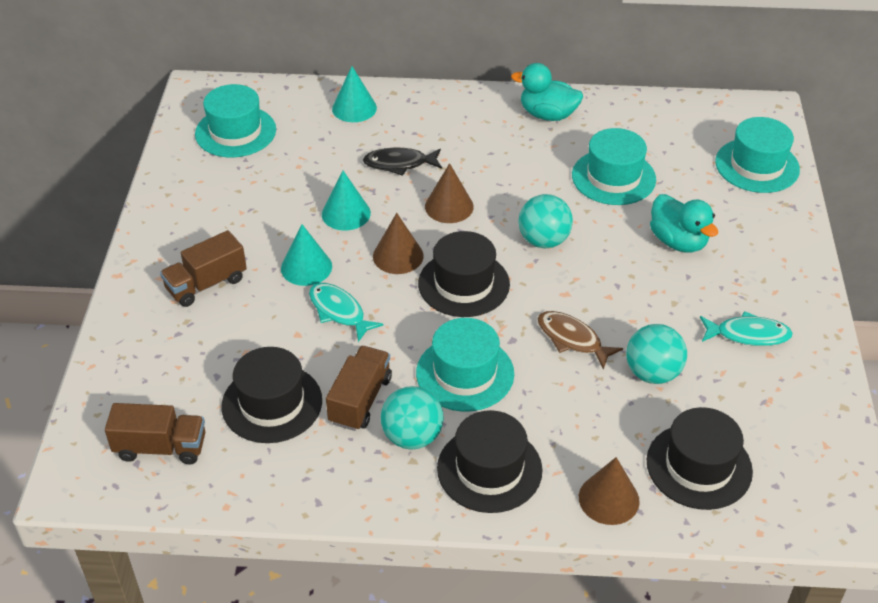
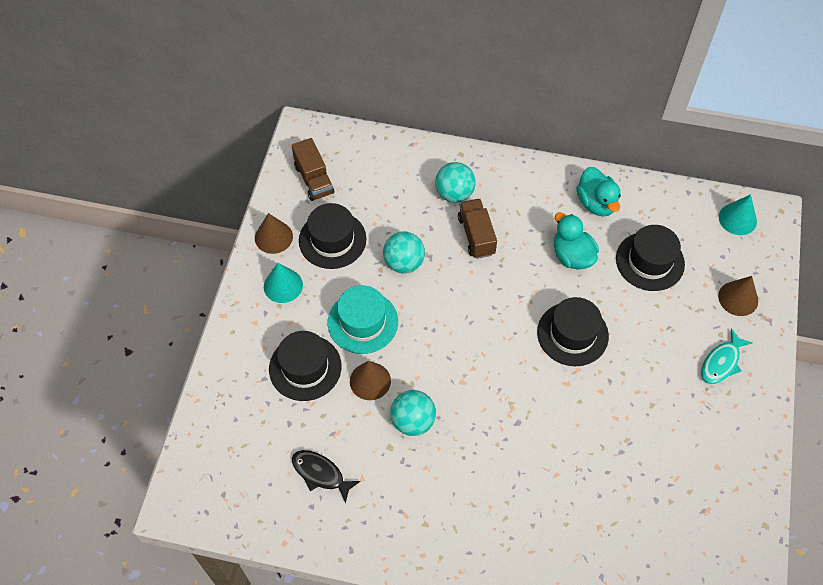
brown fish: 1 -> 0
brown truck: 3 -> 2
turquoise cone: 3 -> 2
turquoise fish: 2 -> 1
turquoise hat: 4 -> 1

